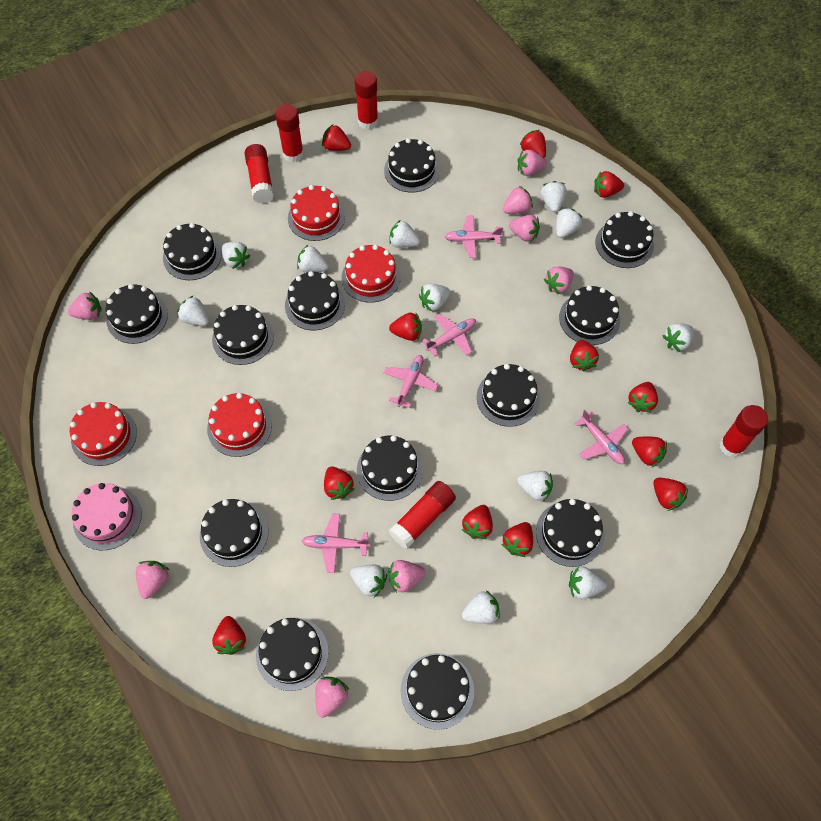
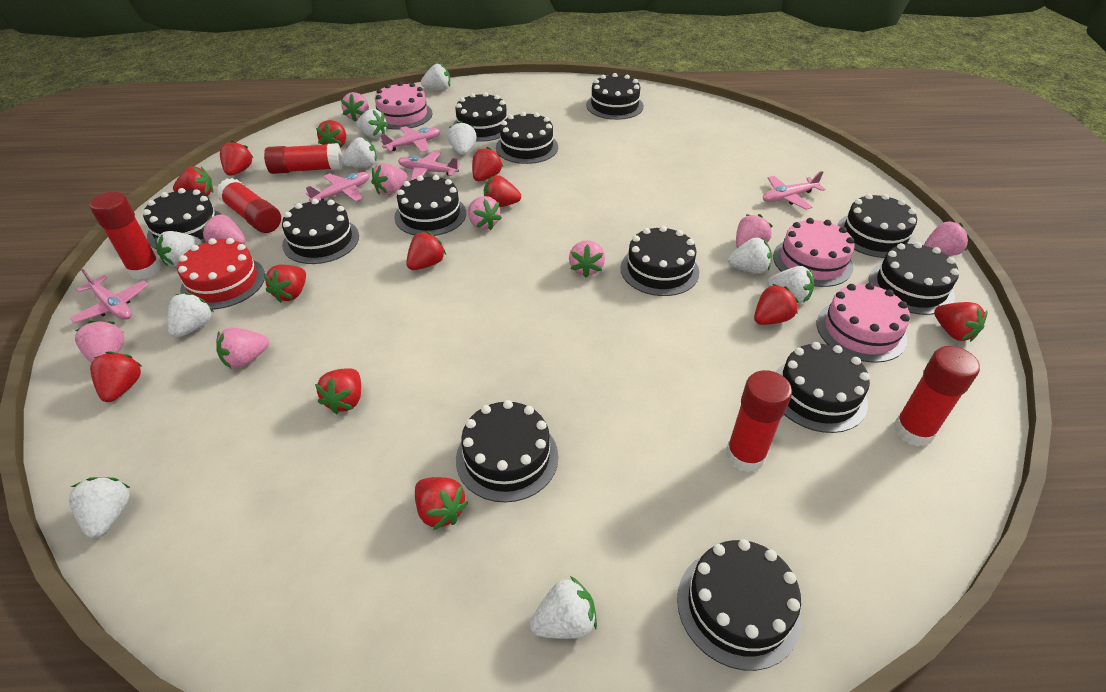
black cake: 13 -> 12
pink cake: 1 -> 3
pink strawberry: 8 -> 9
red cake: 4 -> 1
white strawberry: 12 -> 10

